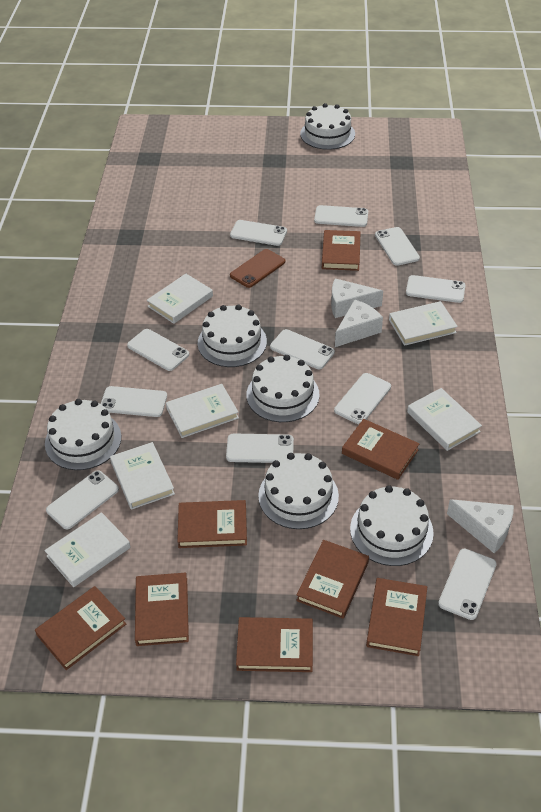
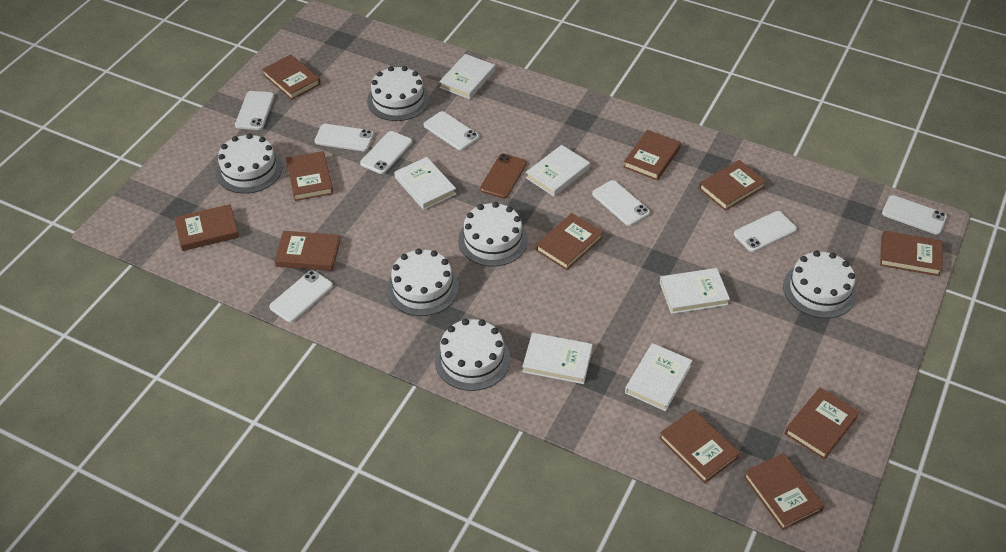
brown book: 8 -> 11
white cheese: 3 -> 0
white phone: 11 -> 8

